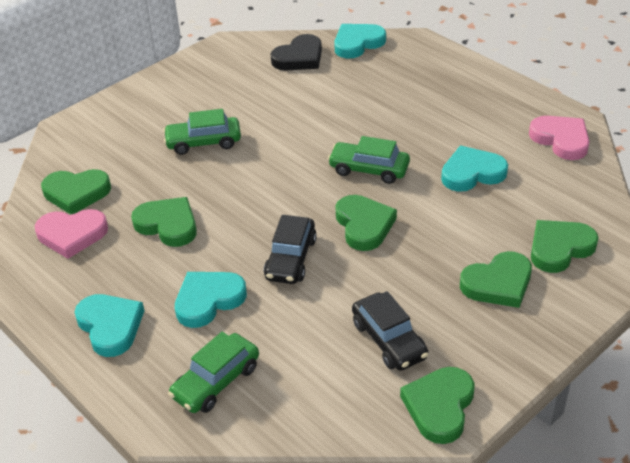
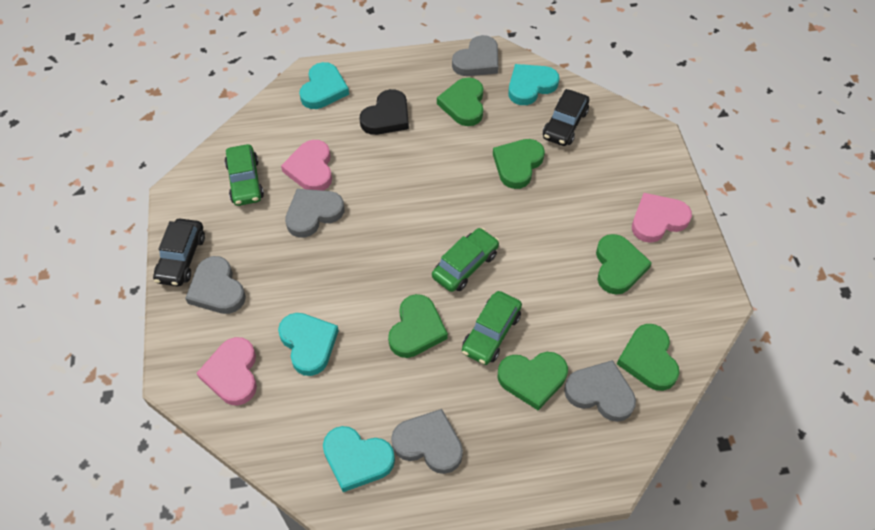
grey heart: 0 -> 5
pink heart: 2 -> 3

